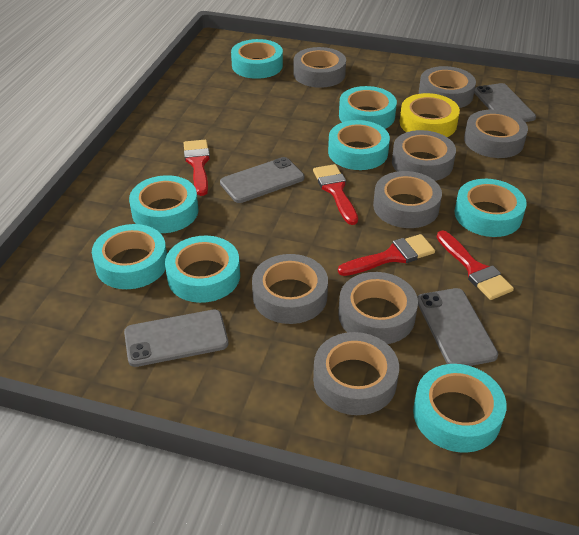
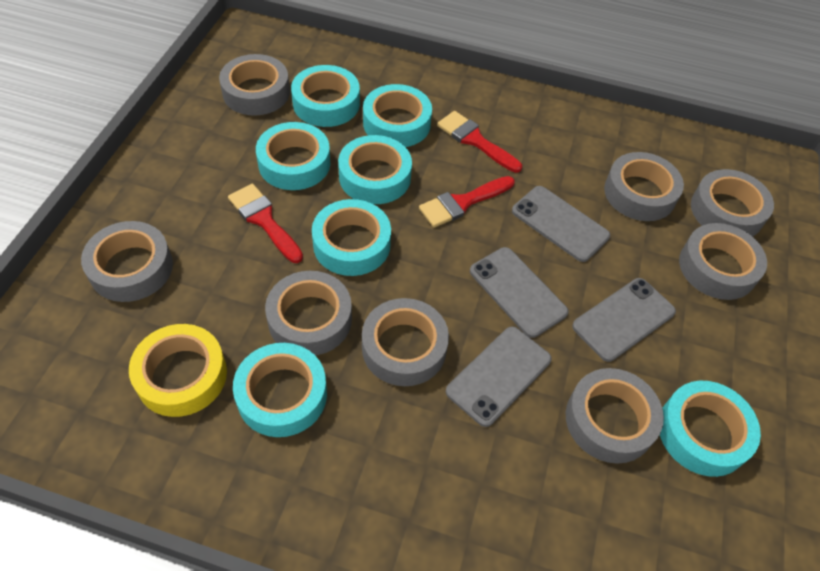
red brush: 4 -> 3
turquoise tape: 8 -> 7

